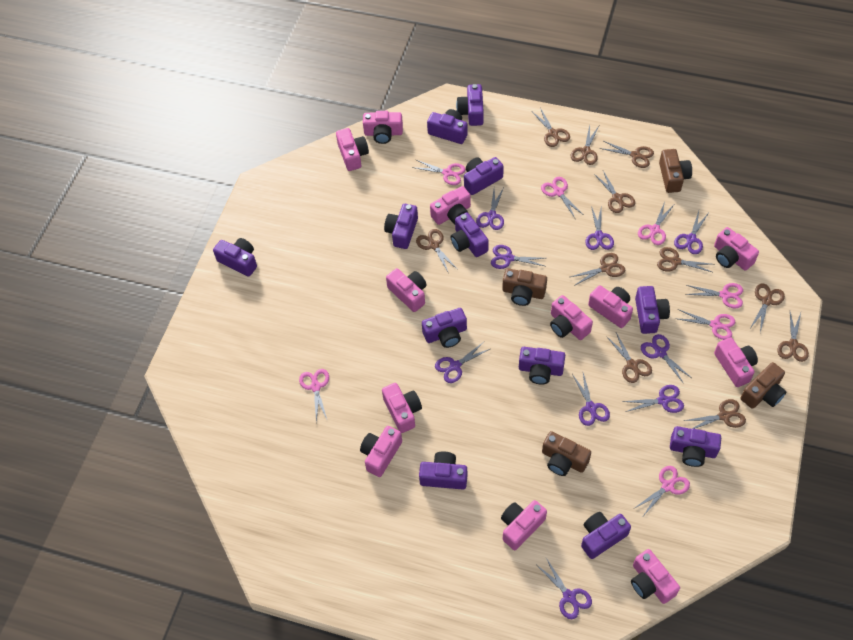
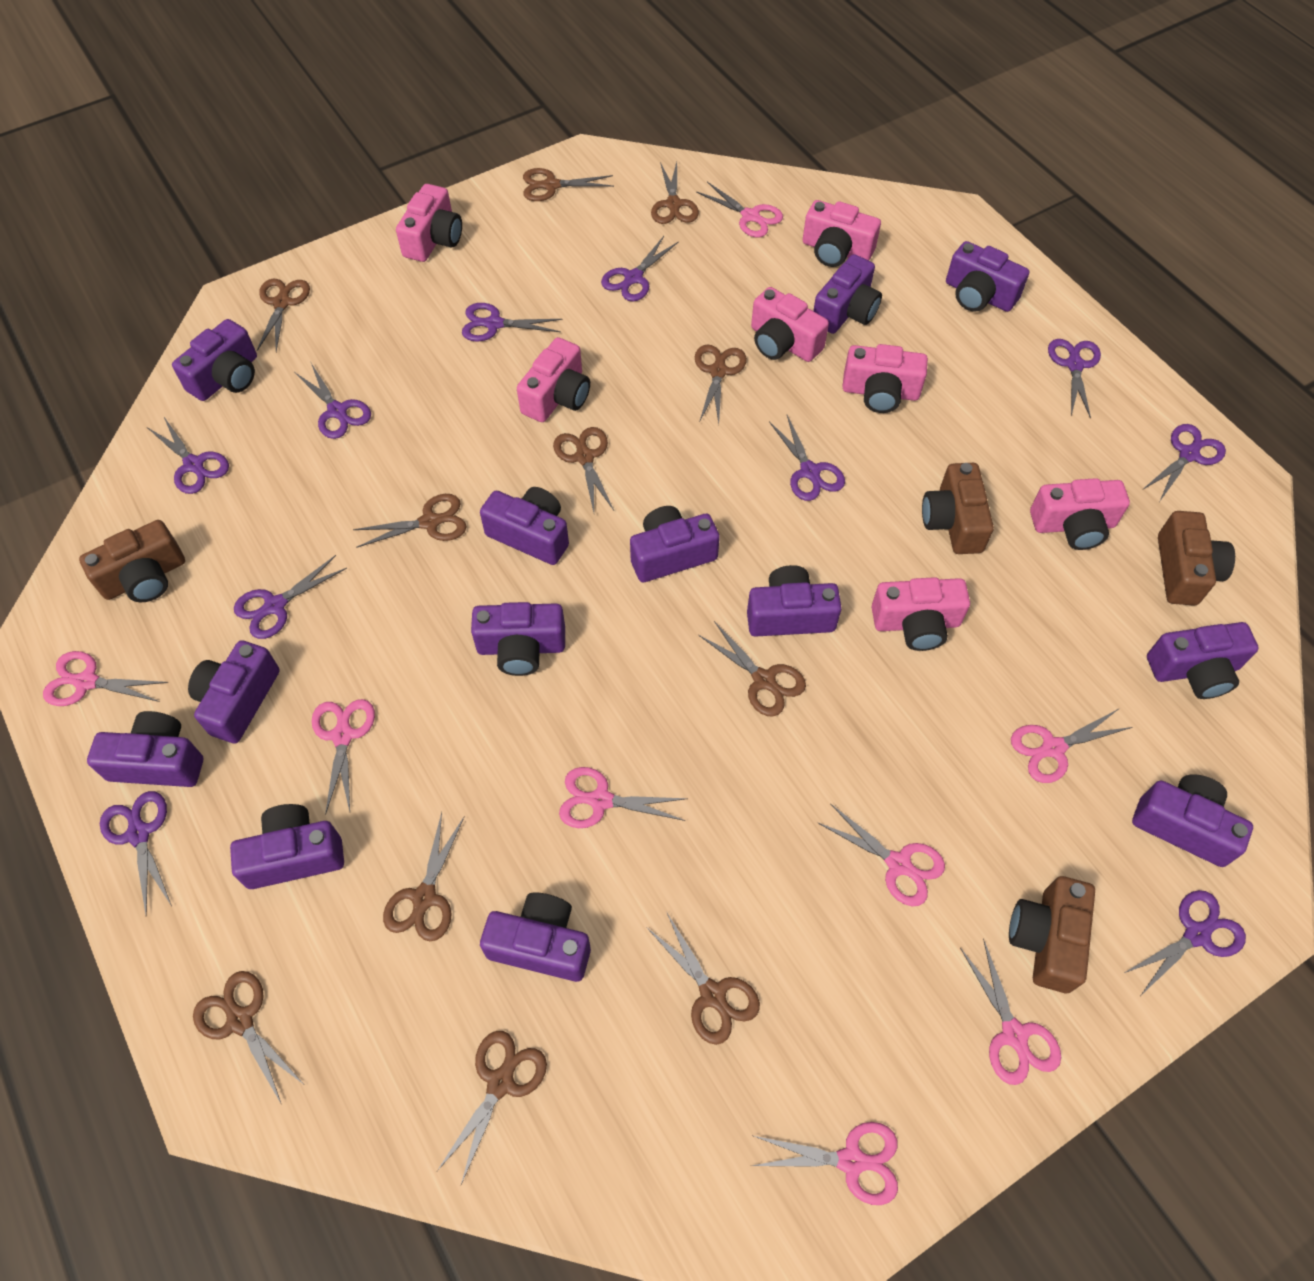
pink camera: 12 -> 7
pink scissors: 7 -> 8
purple camera: 12 -> 13
purple scissors: 9 -> 10

